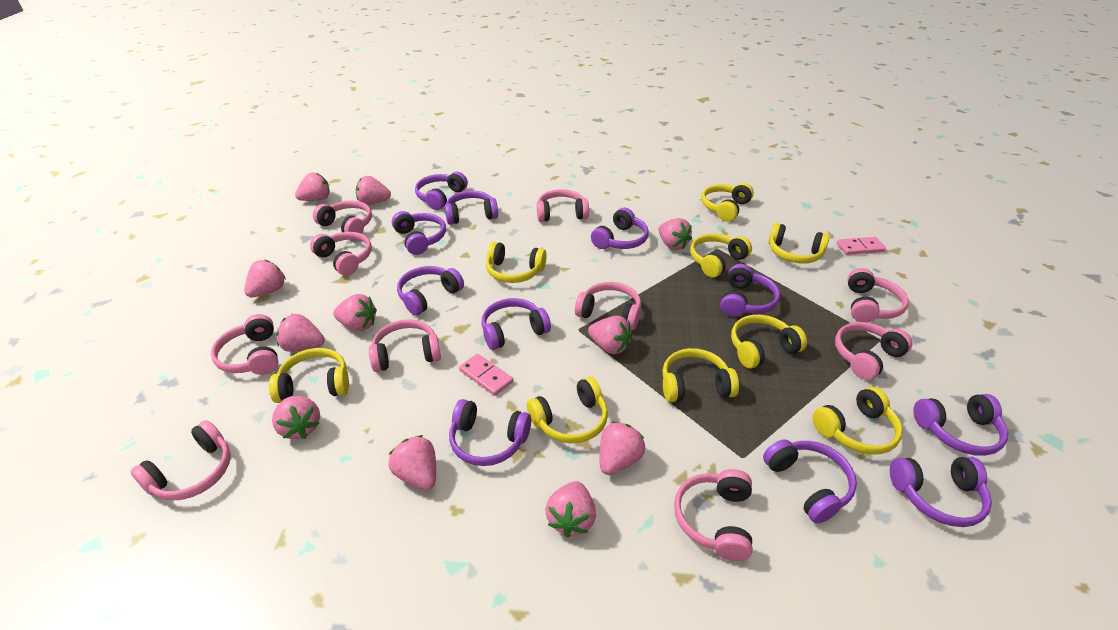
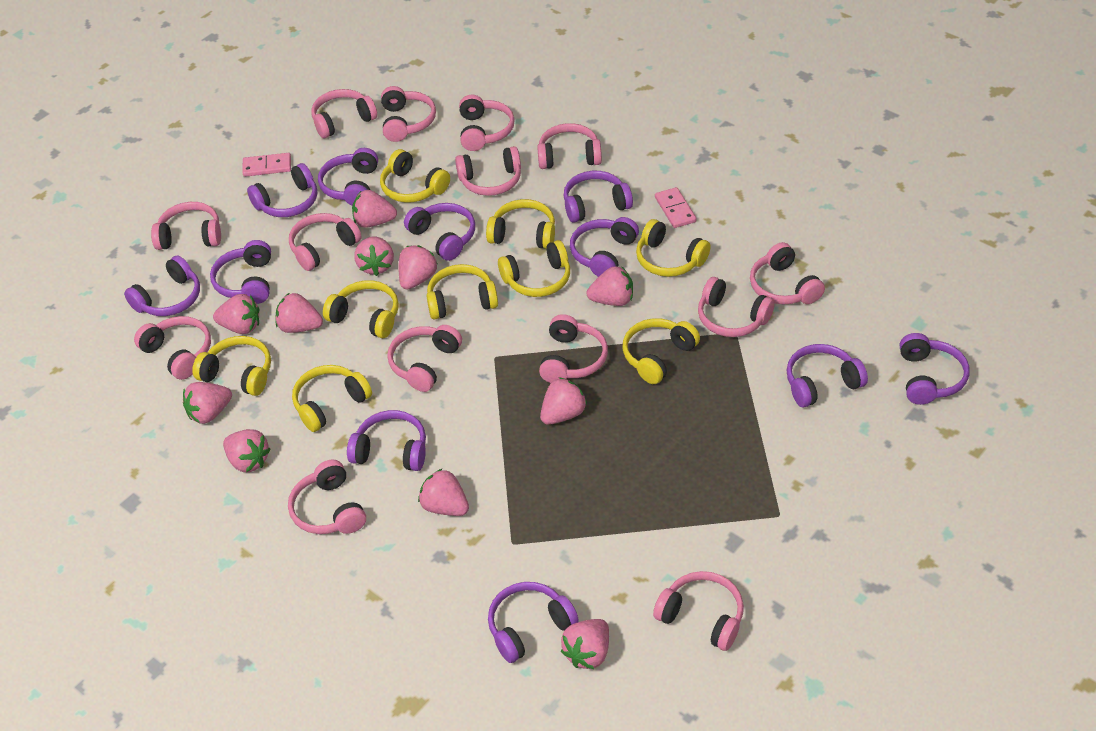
pink headphones: 10 -> 14

